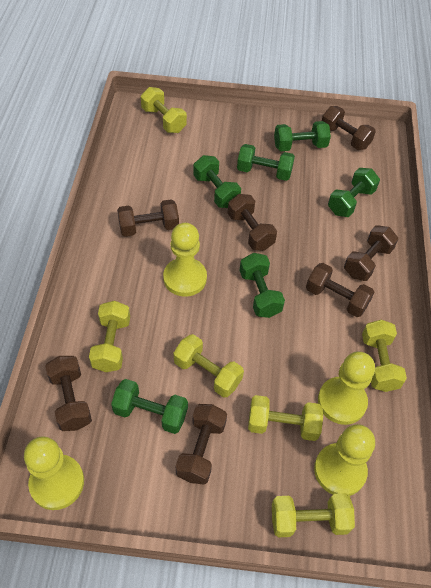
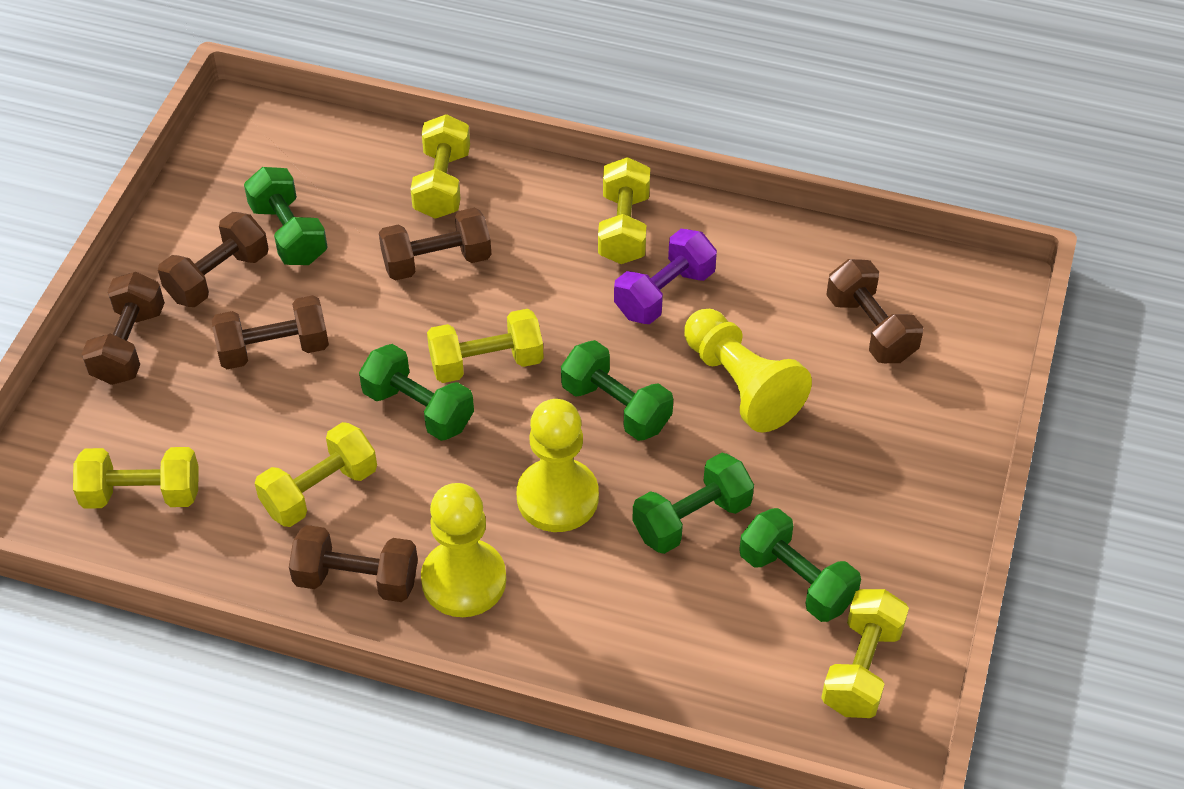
brown dumbbell: 7 -> 6
green dumbbell: 6 -> 5
purple dumbbell: 0 -> 1
yellow pawn: 4 -> 3

